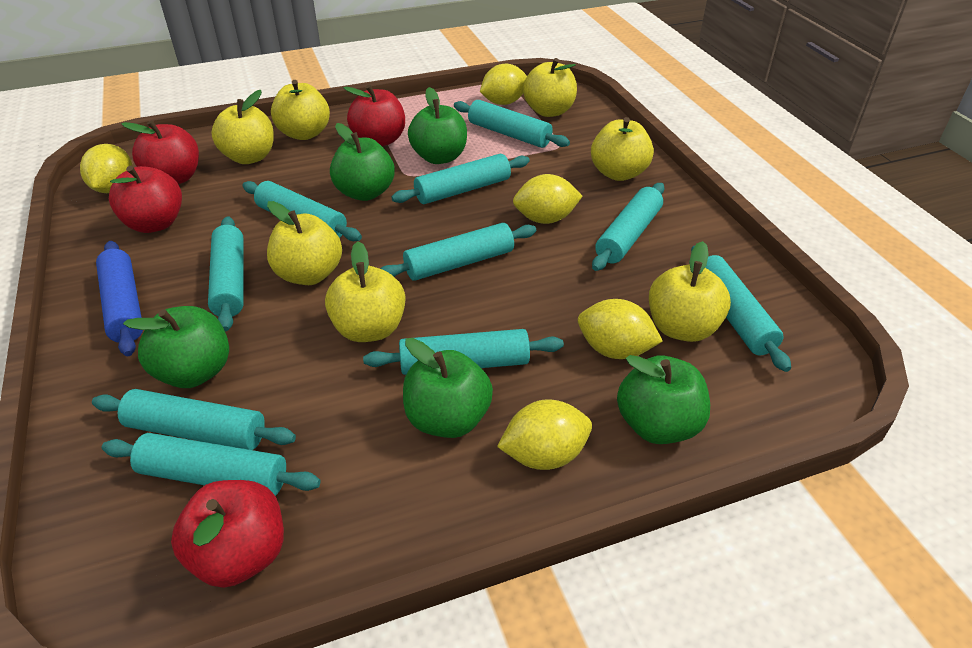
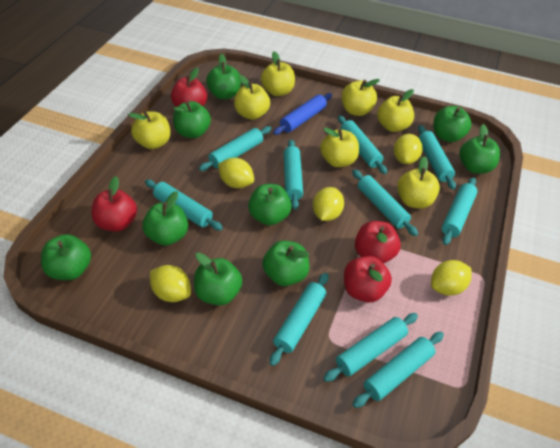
green apple: 5 -> 9

